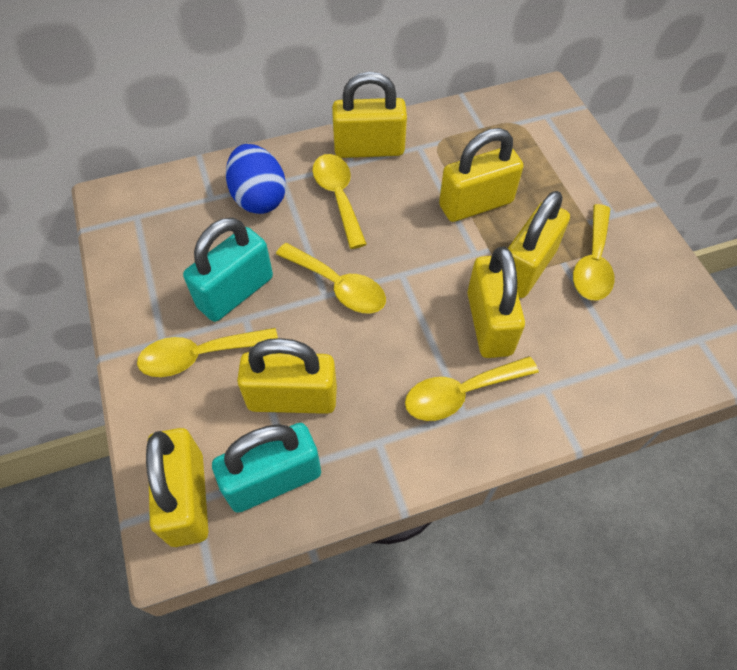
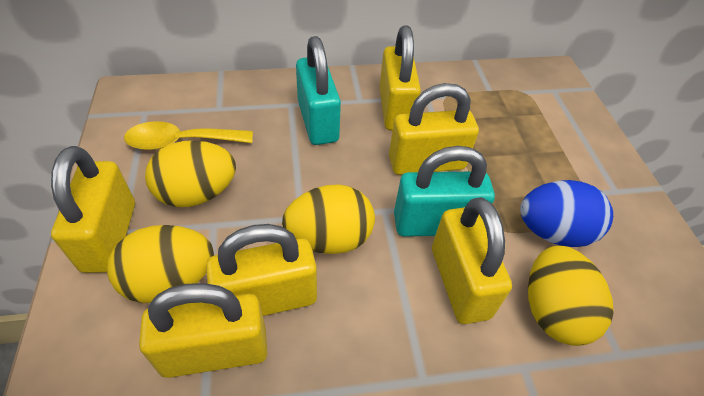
yellow egg: 0 -> 4
yellow spoon: 5 -> 1

